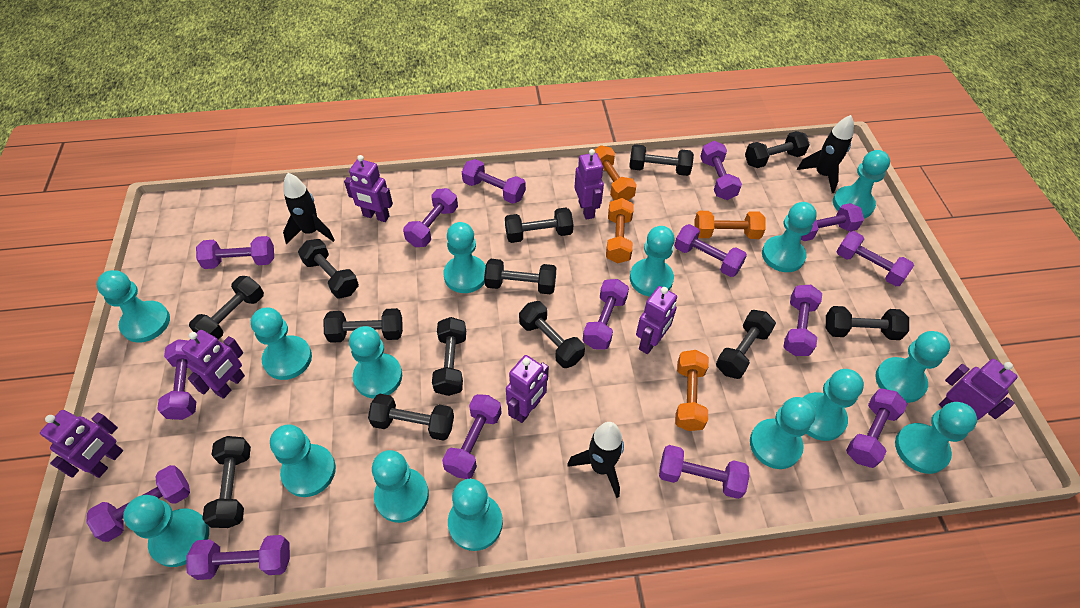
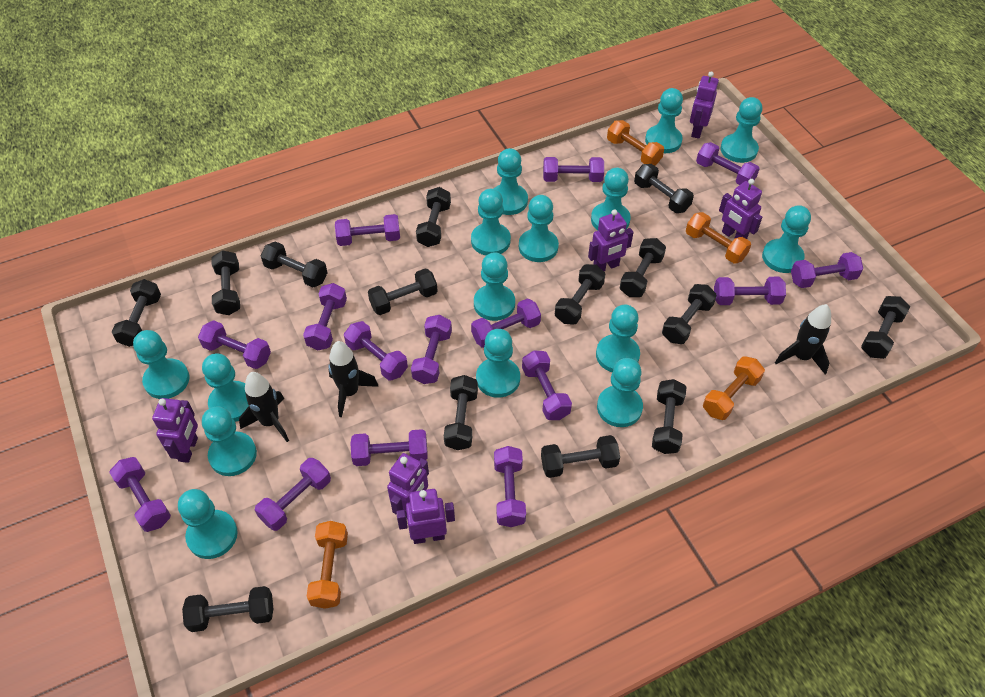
black dumbbell: 13 -> 14
purple robot: 7 -> 6

